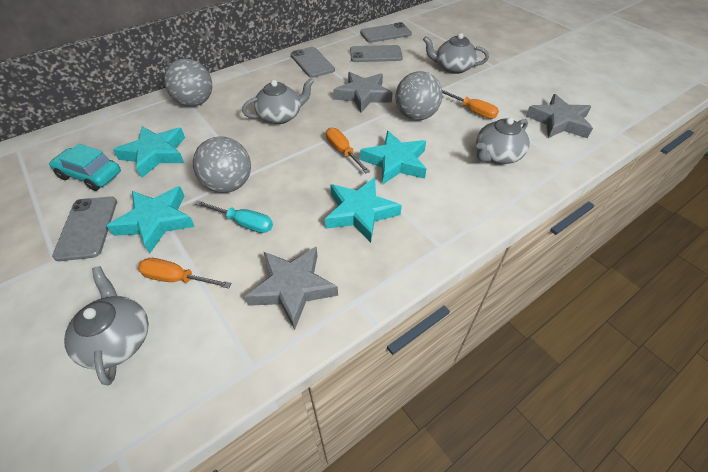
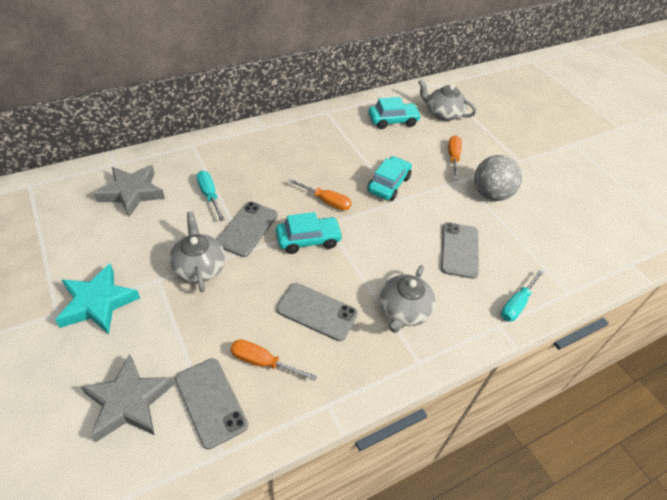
grey ball: 3 -> 1
grey star: 3 -> 2
grey teapot: 4 -> 3
turquoise car: 1 -> 3
turquoise screwdriver: 1 -> 2
turquoise star: 4 -> 1

